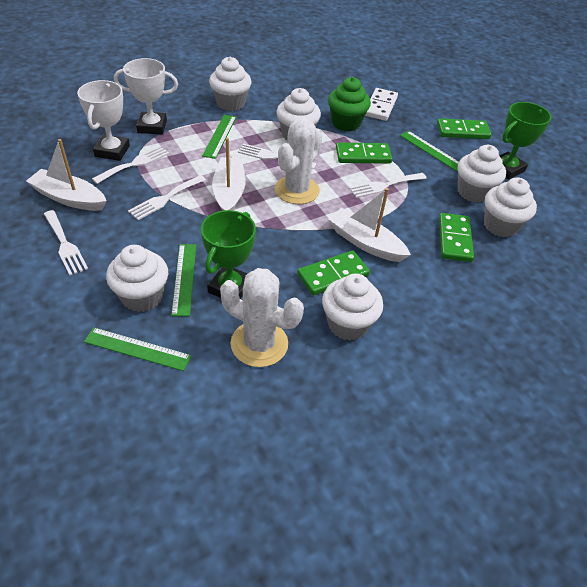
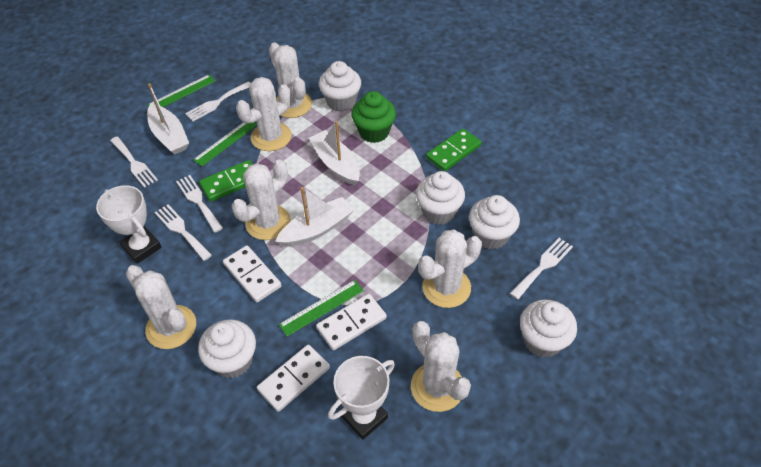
green domino: 4 -> 2
green ruler: 4 -> 3
green trophy: 2 -> 0
white cactus: 2 -> 6
white cupcake: 6 -> 5
white domino: 1 -> 3

